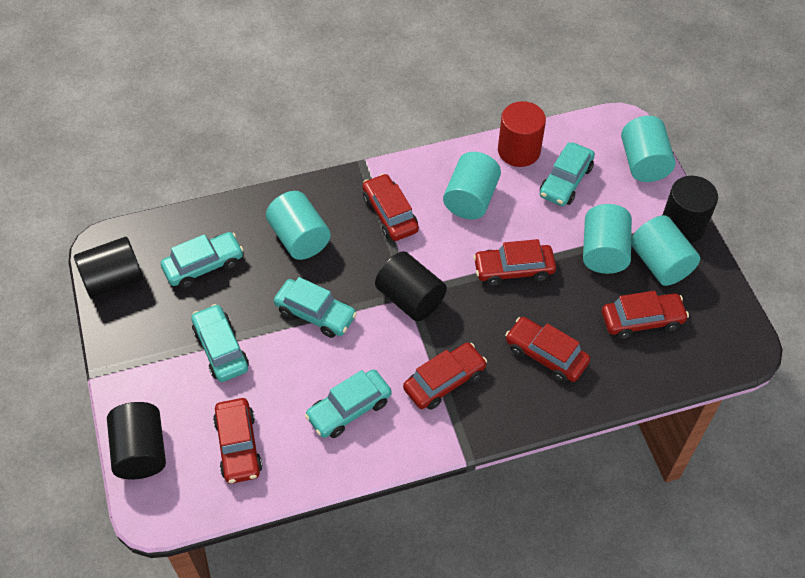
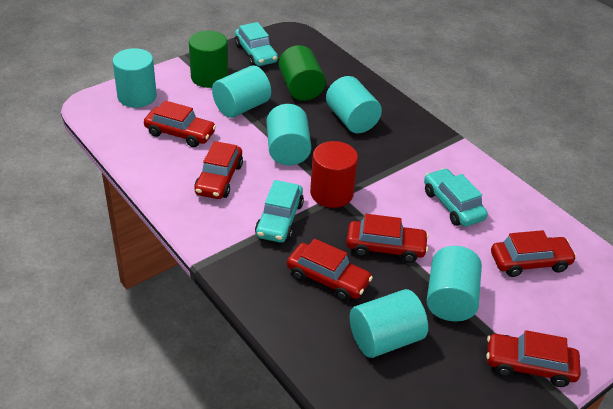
black cylinder: 4 -> 0
green cylinder: 0 -> 2
turquoise car: 5 -> 3
turquoise cylinder: 5 -> 6

